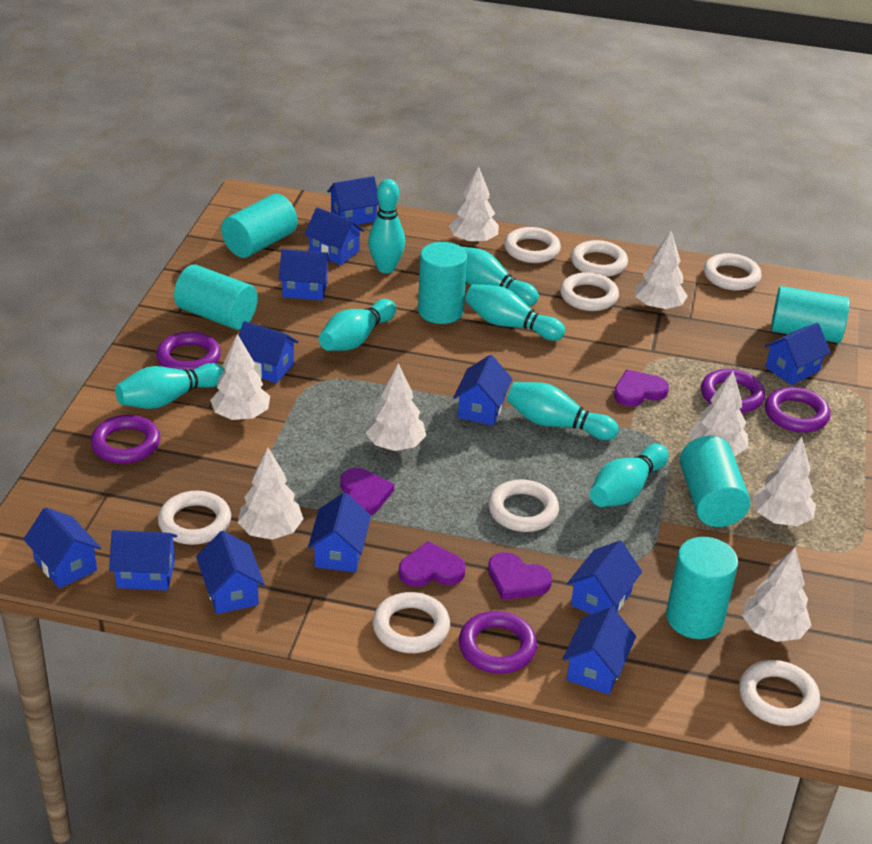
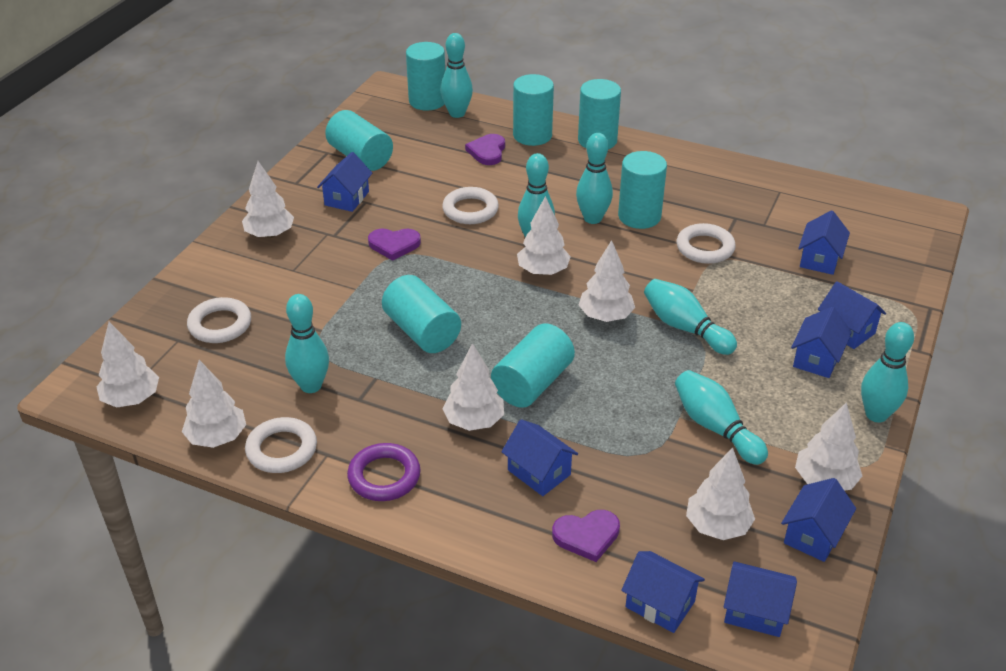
blue house: 12 -> 8
purple heart: 4 -> 3
purple ring: 5 -> 1
turquoise cylinder: 6 -> 7
white ring: 8 -> 4

